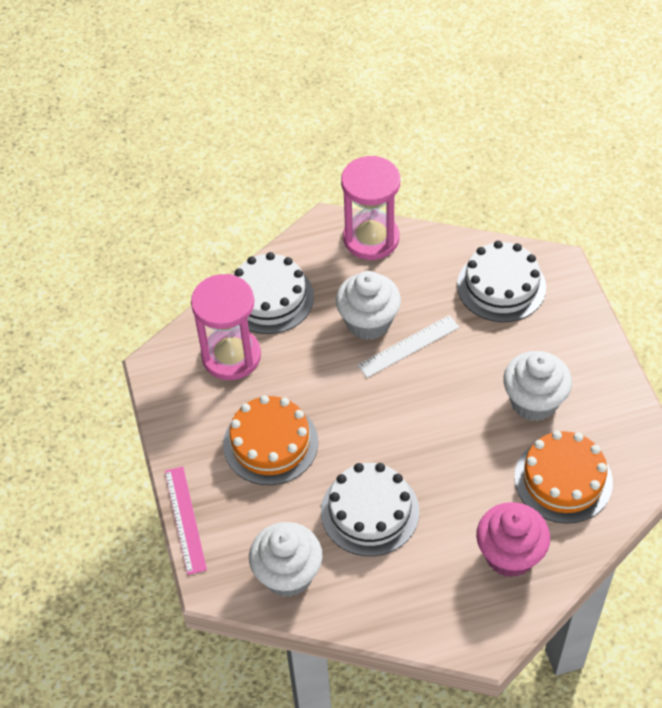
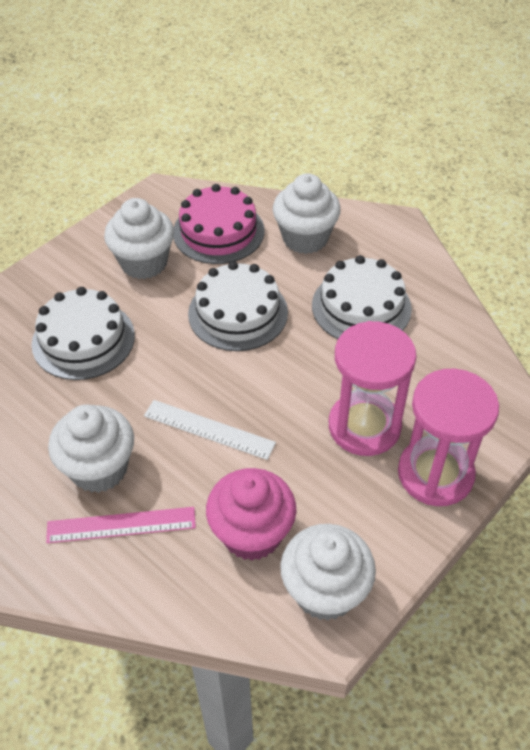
orange cake: 2 -> 0
pink cake: 0 -> 1
white cupcake: 3 -> 4

